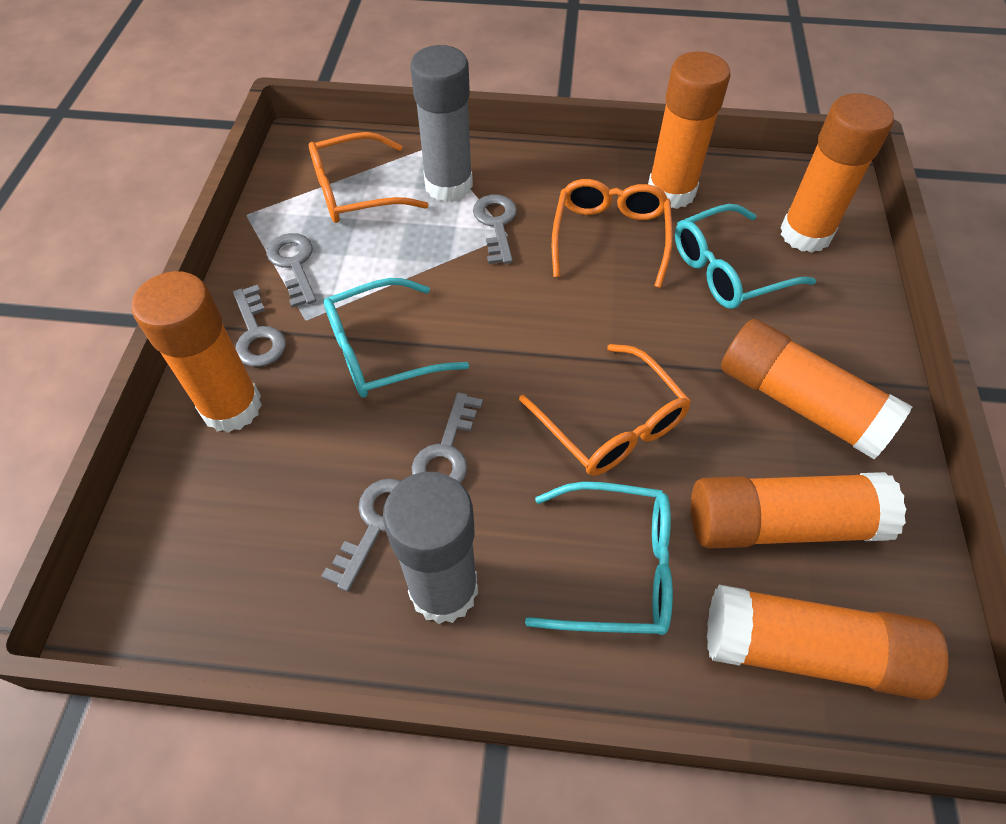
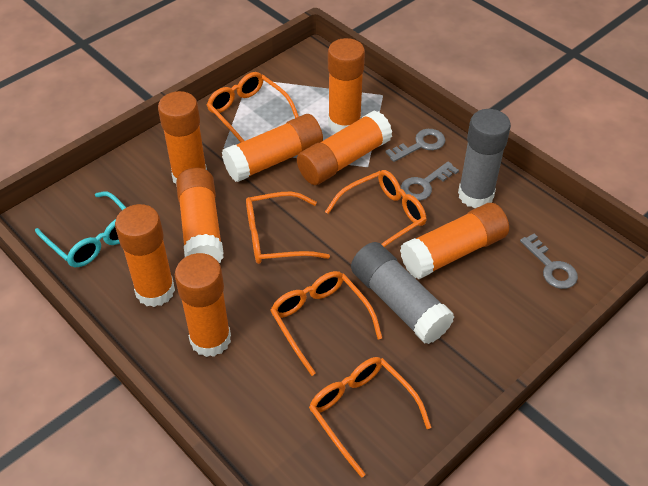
grey key: 5 -> 3
orange glasses: 3 -> 5
orange glue stick: 6 -> 8
turquoise glasses: 3 -> 1

